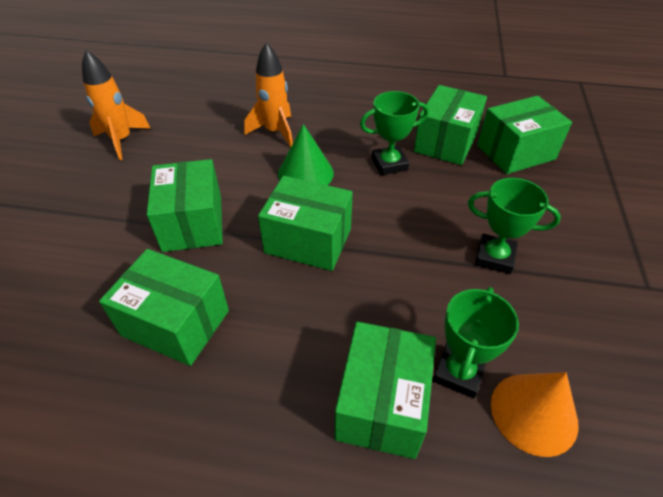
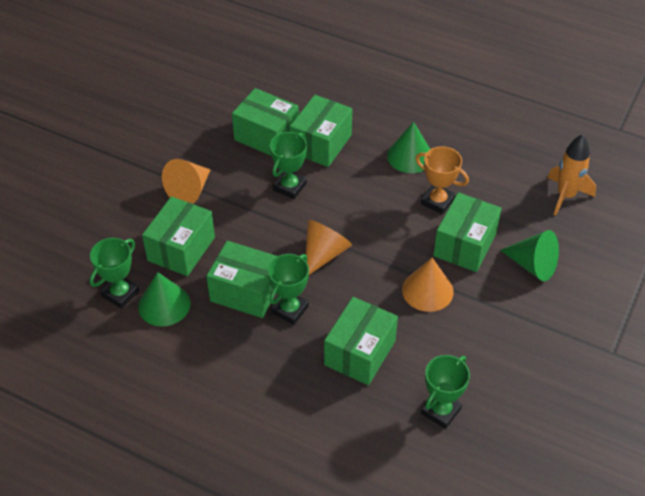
green cone: 1 -> 3
green trophy: 3 -> 4
orange cone: 1 -> 3
orange rocket: 2 -> 1
orange trophy: 0 -> 1

